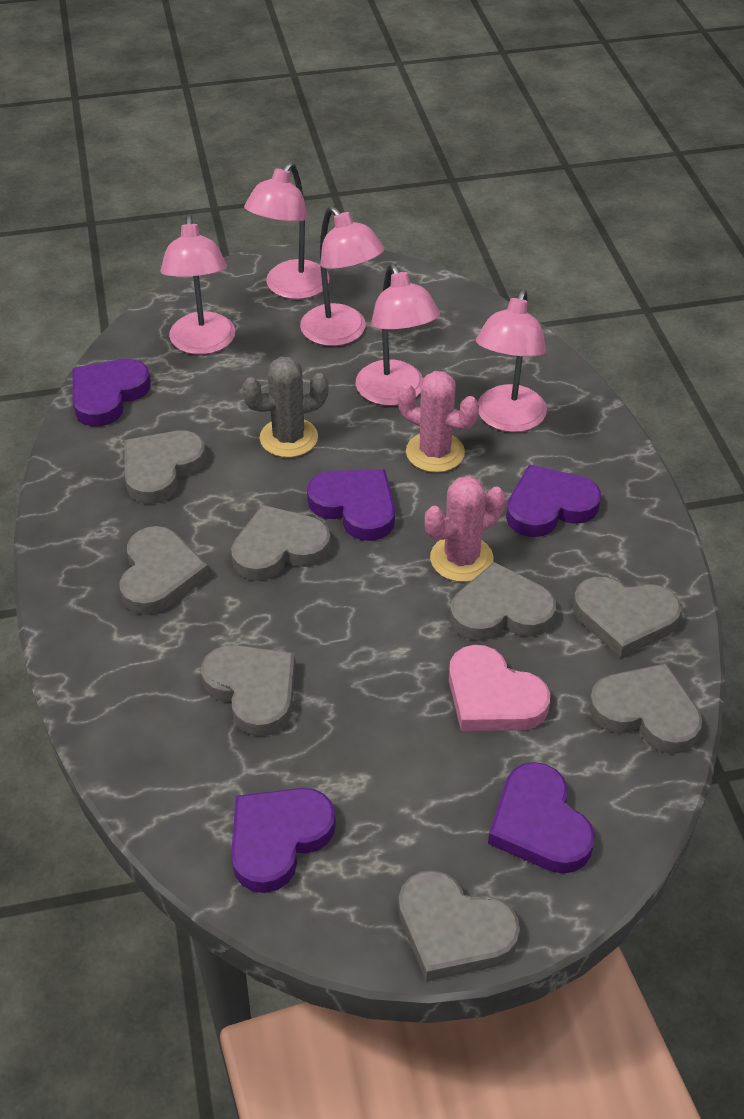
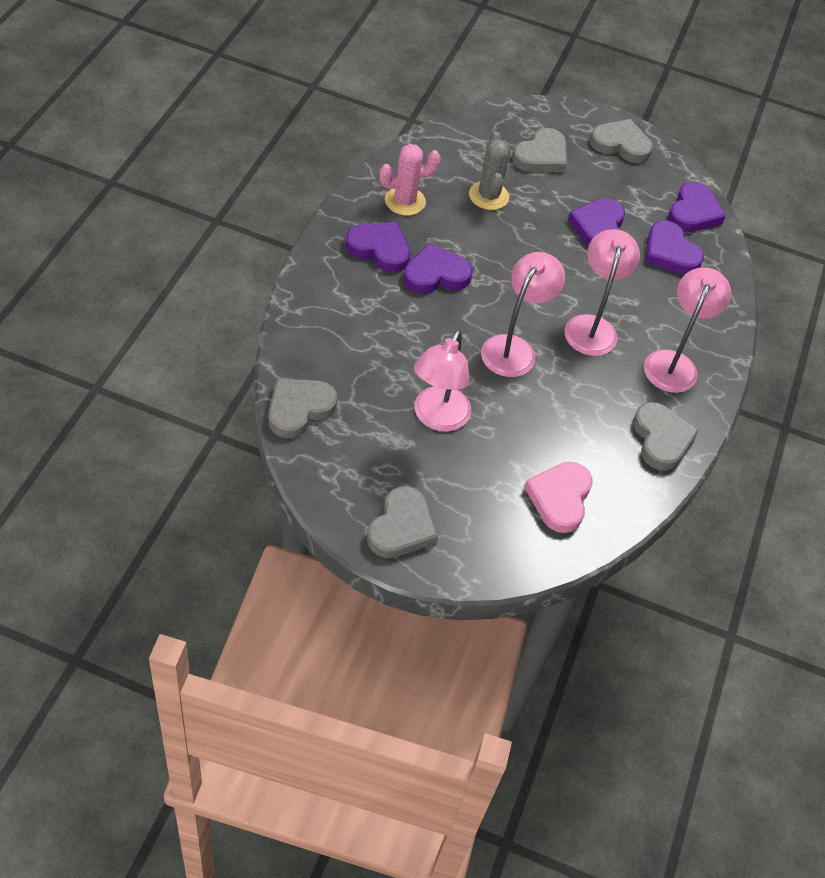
grey heart: 8 -> 5
pink cactus: 2 -> 1
pink lamp: 5 -> 4

